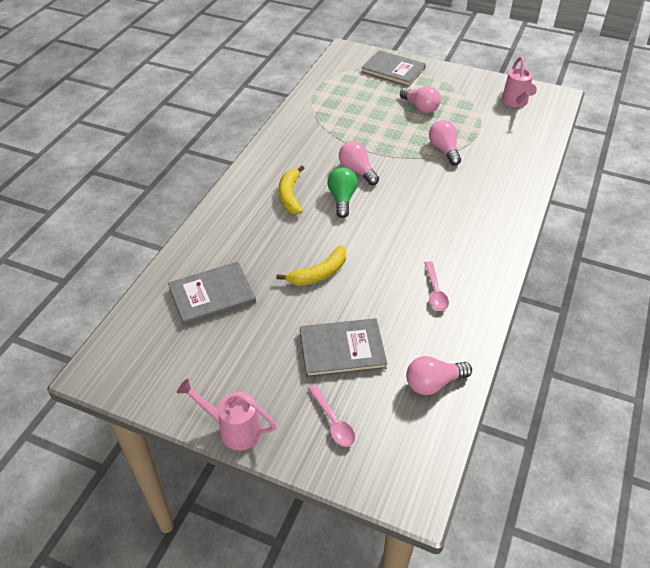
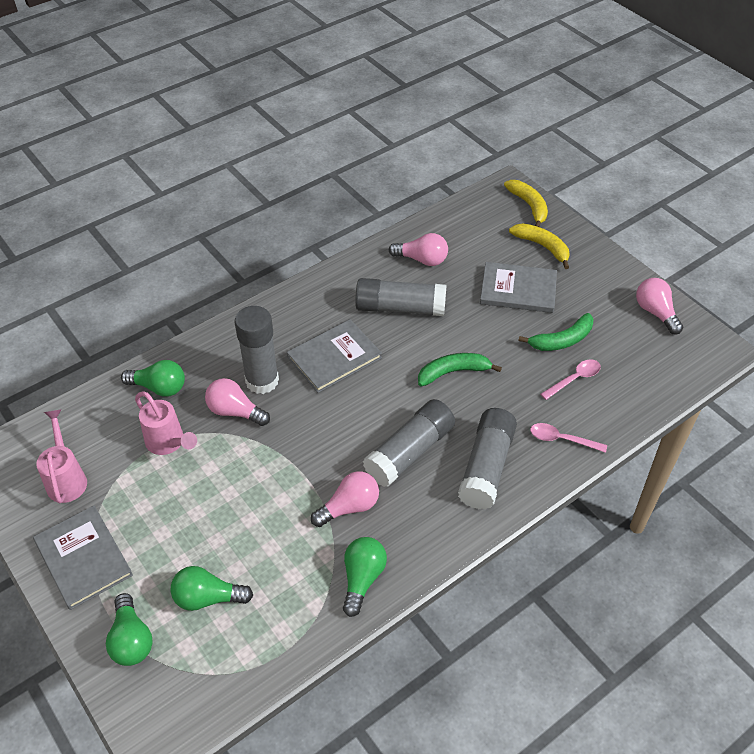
green banana: 0 -> 2
green light bulb: 1 -> 4
grey glue stick: 0 -> 4

